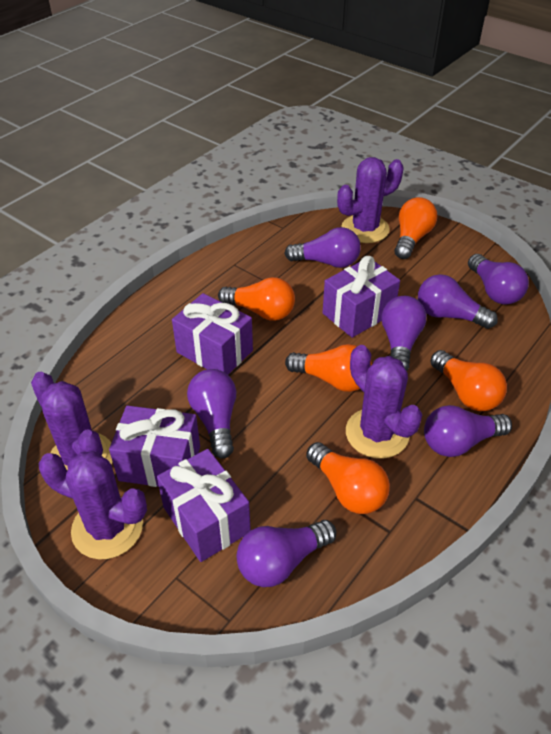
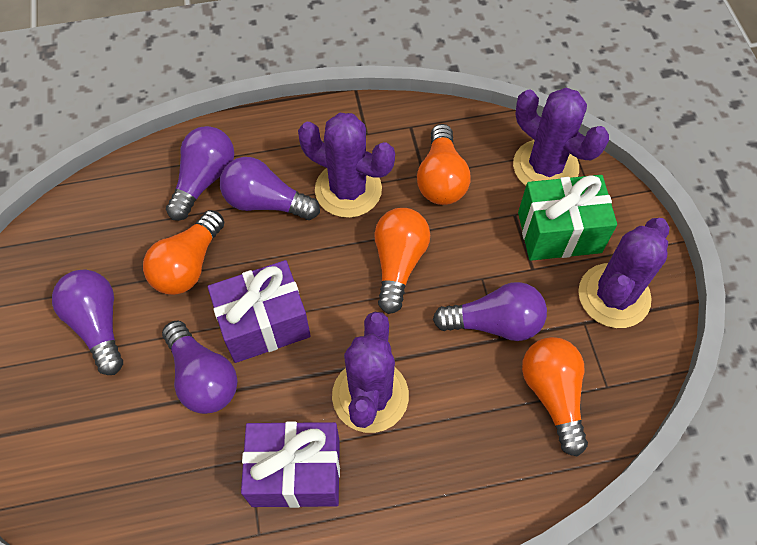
green gift: 0 -> 1
orange light bulb: 5 -> 4
purple gift: 4 -> 2
purple light bulb: 7 -> 5

